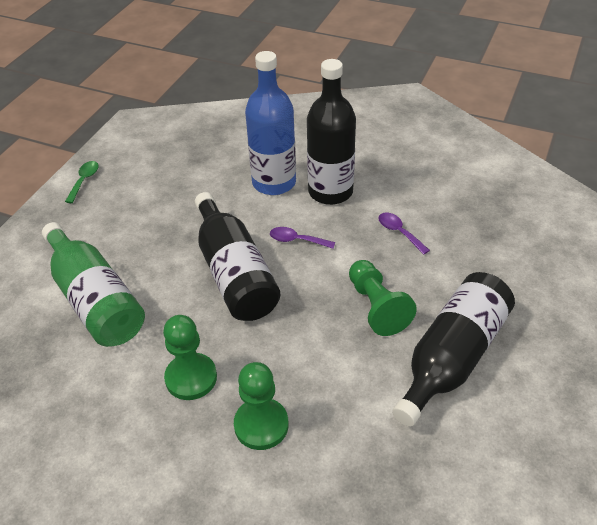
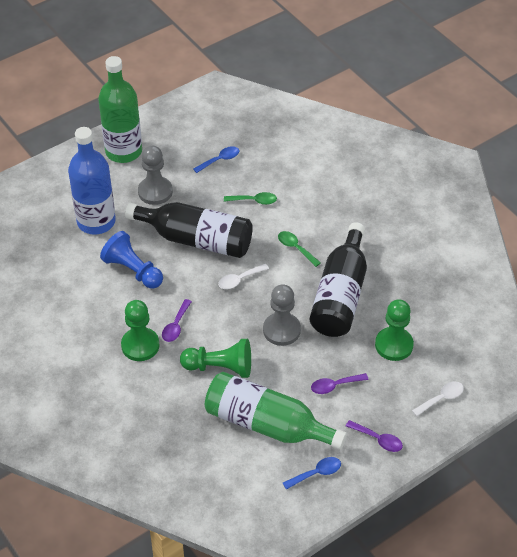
black bottle: 3 -> 2
blue pawn: 0 -> 1
blue spoon: 0 -> 2
green bottle: 1 -> 2
green spoon: 1 -> 2
grey pawn: 0 -> 2
purple spoon: 2 -> 3
white spoon: 0 -> 2

